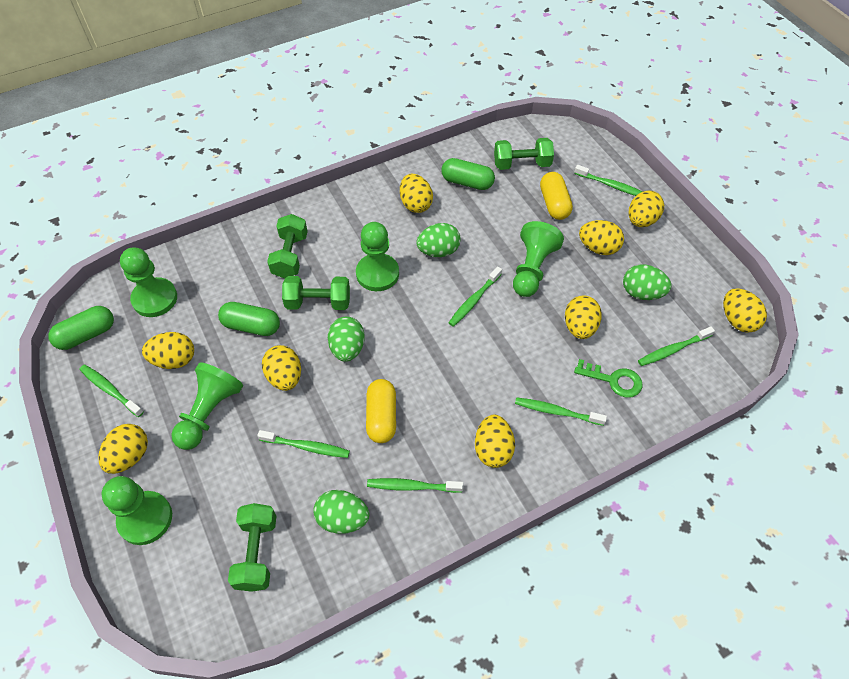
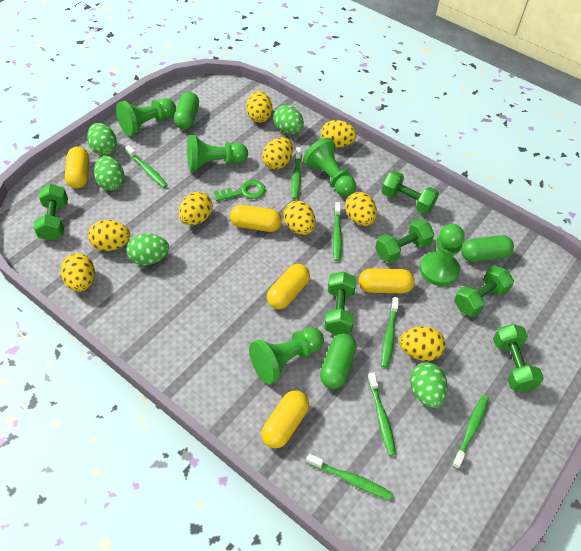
green dumbbell: 4 -> 6
green egg: 4 -> 5
yellow capsule: 2 -> 5

